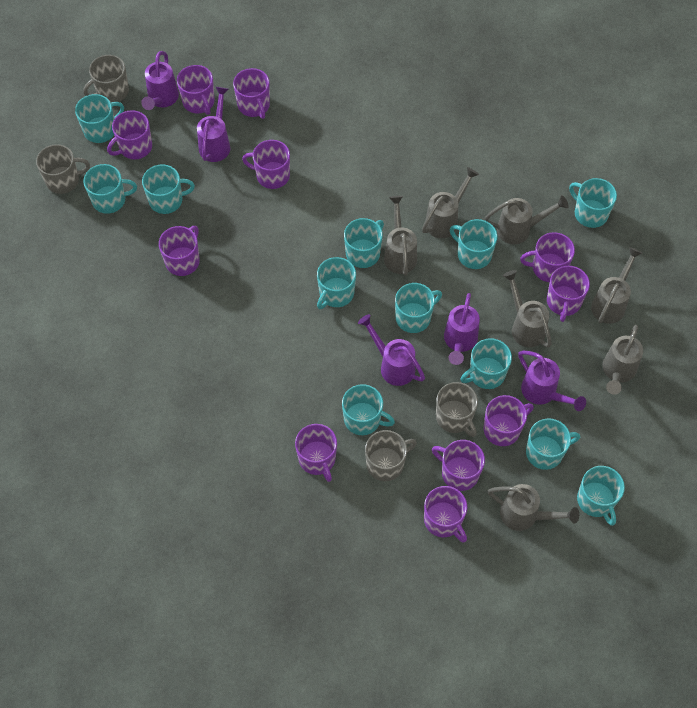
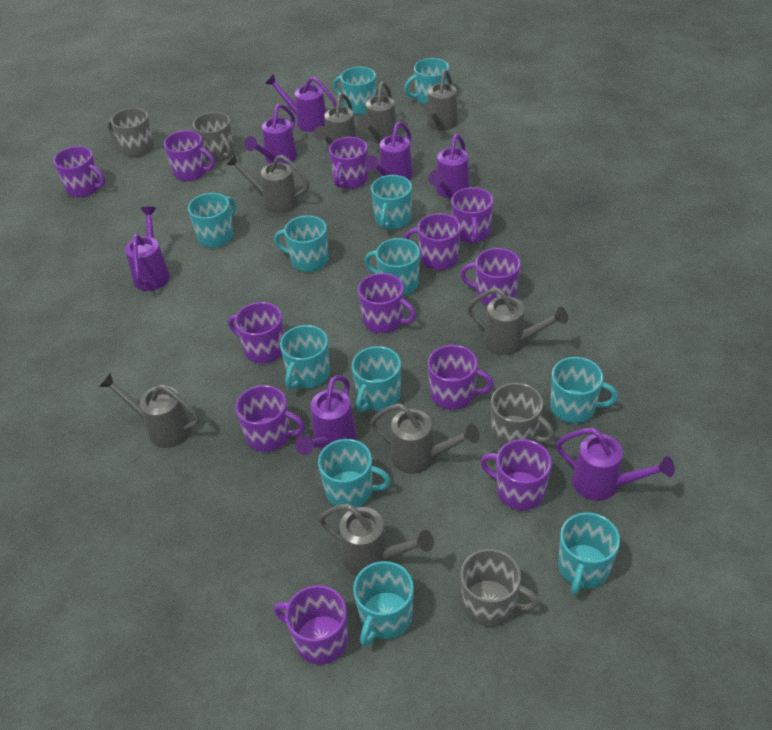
grey watering can: 7 -> 8
purple mug: 11 -> 12
purple watering can: 5 -> 7

